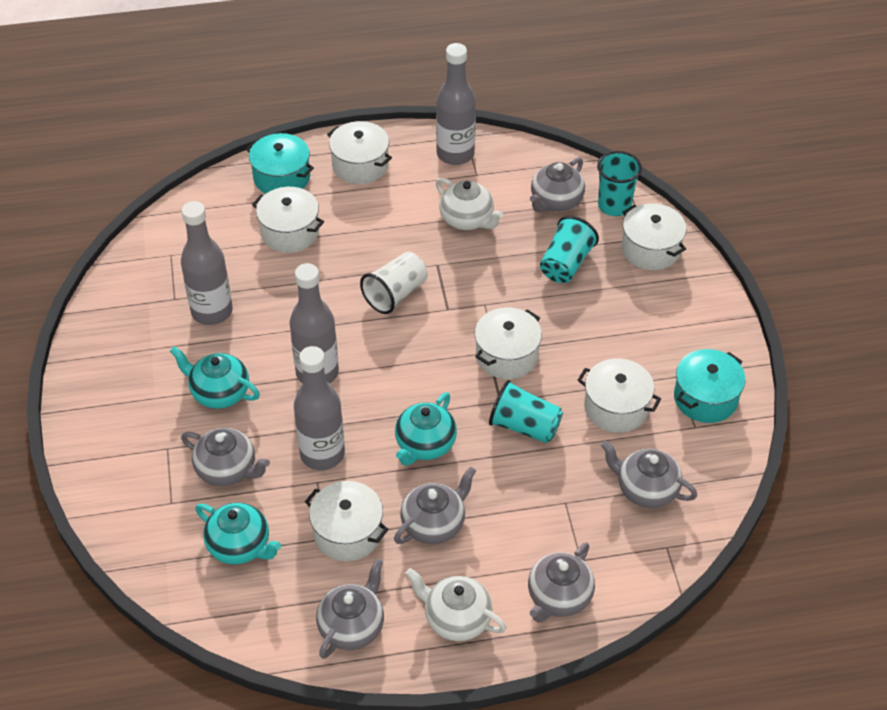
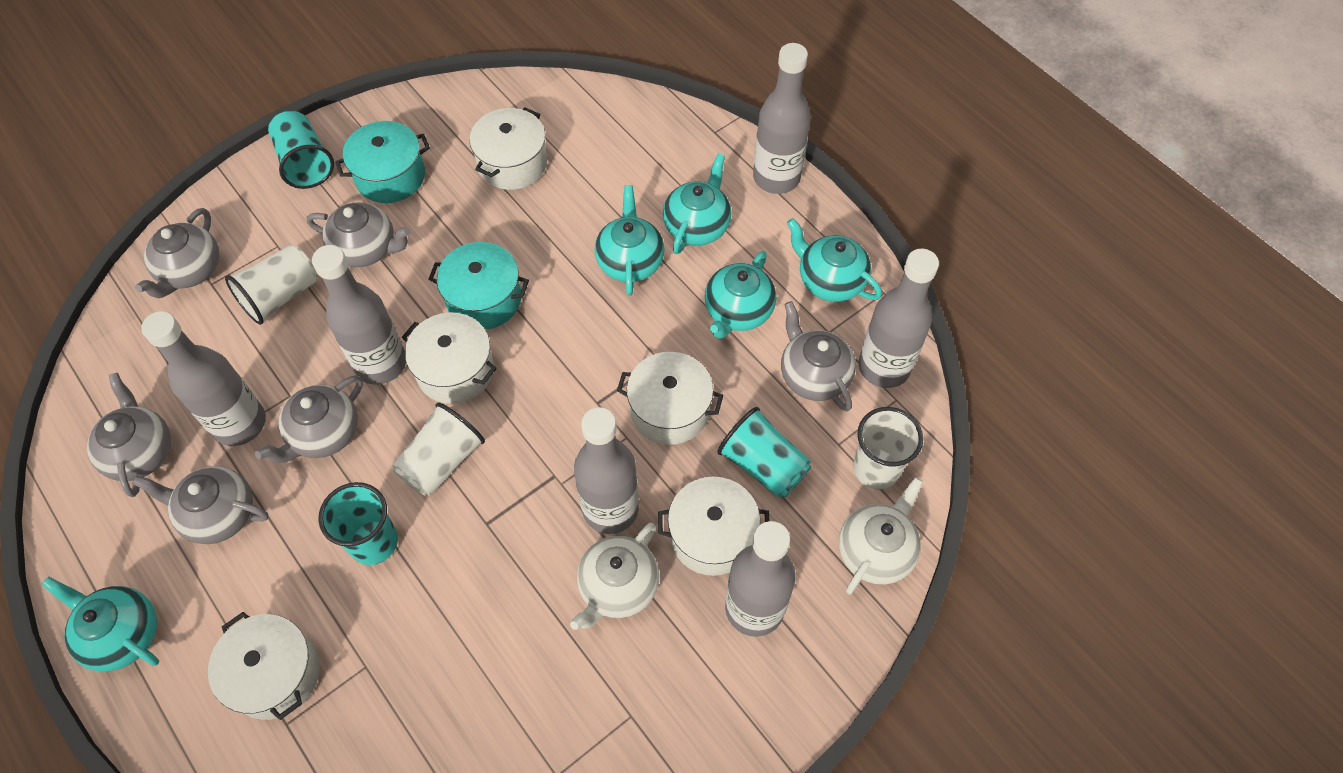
grey bottle: 4 -> 6
turquoise teapot: 3 -> 5
white cup: 1 -> 3
white pot: 6 -> 5

